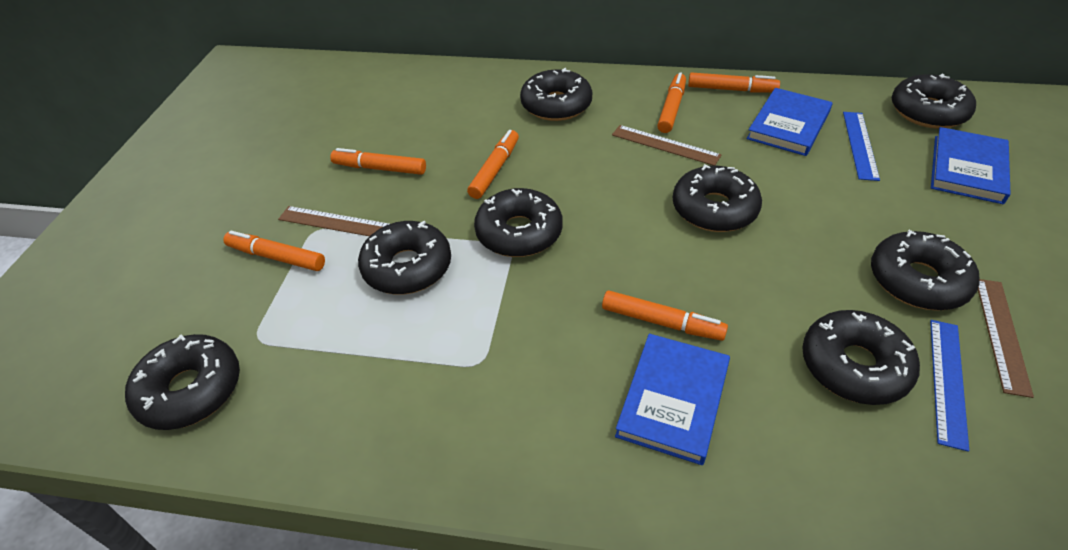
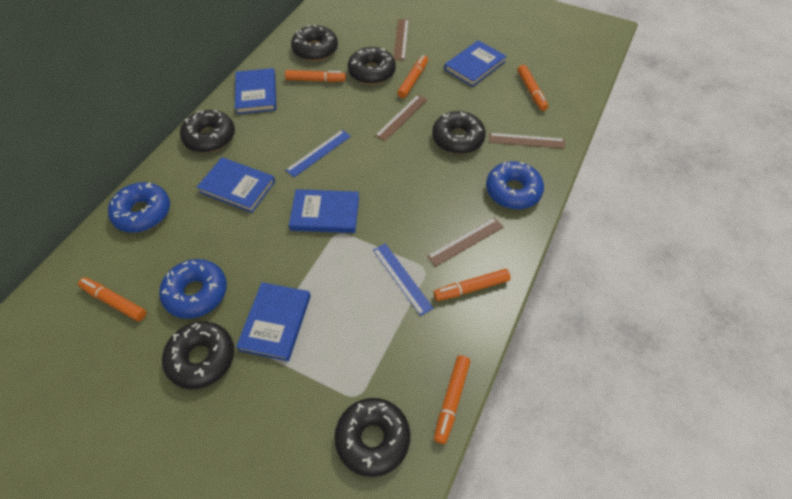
black donut: 8 -> 6
blue book: 3 -> 5
blue donut: 0 -> 3
brown ruler: 3 -> 4

